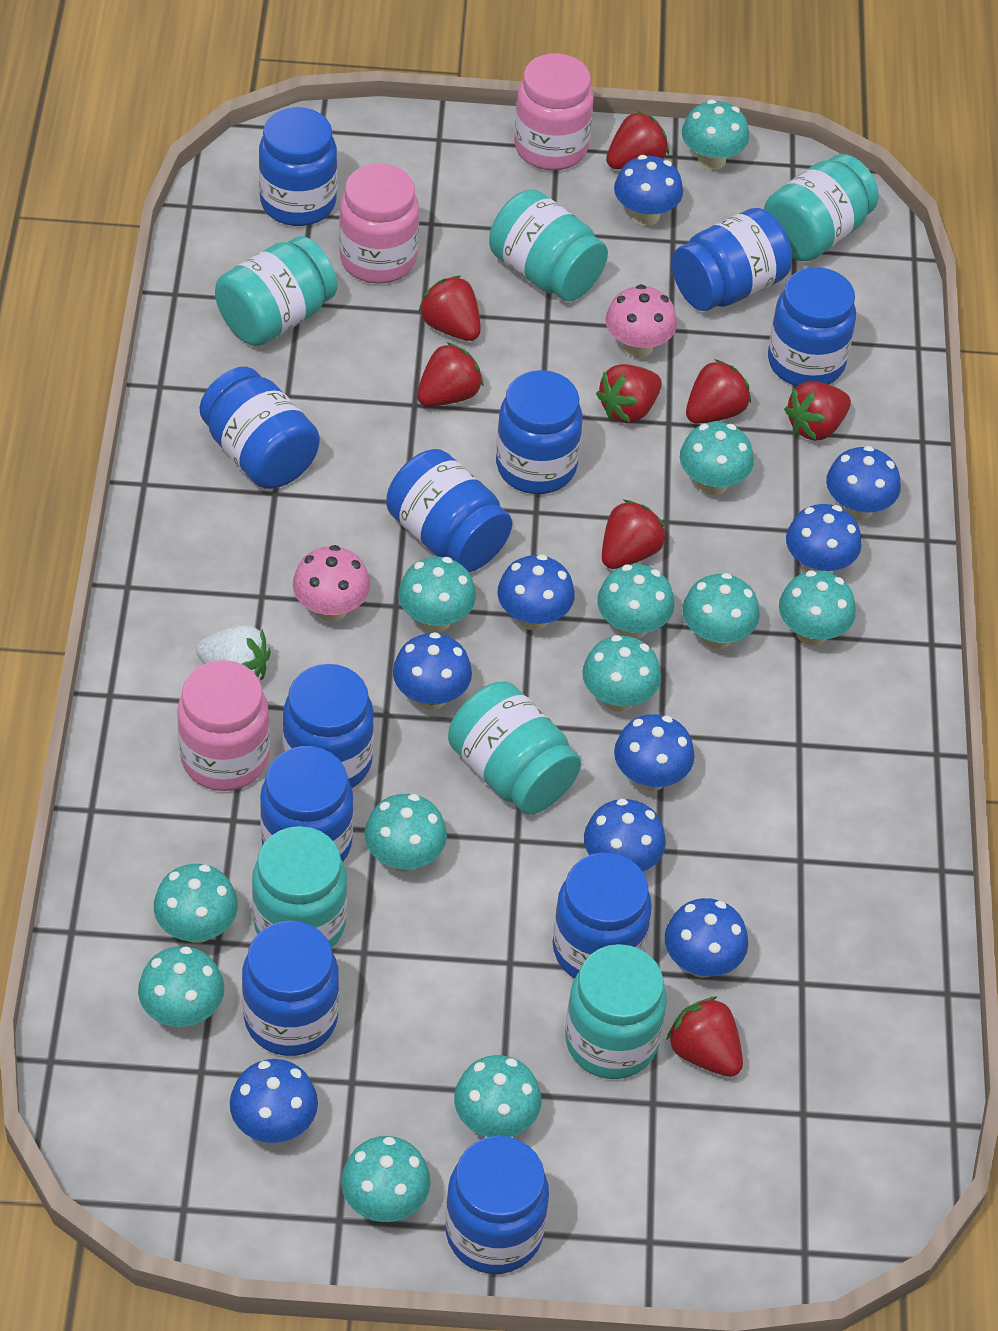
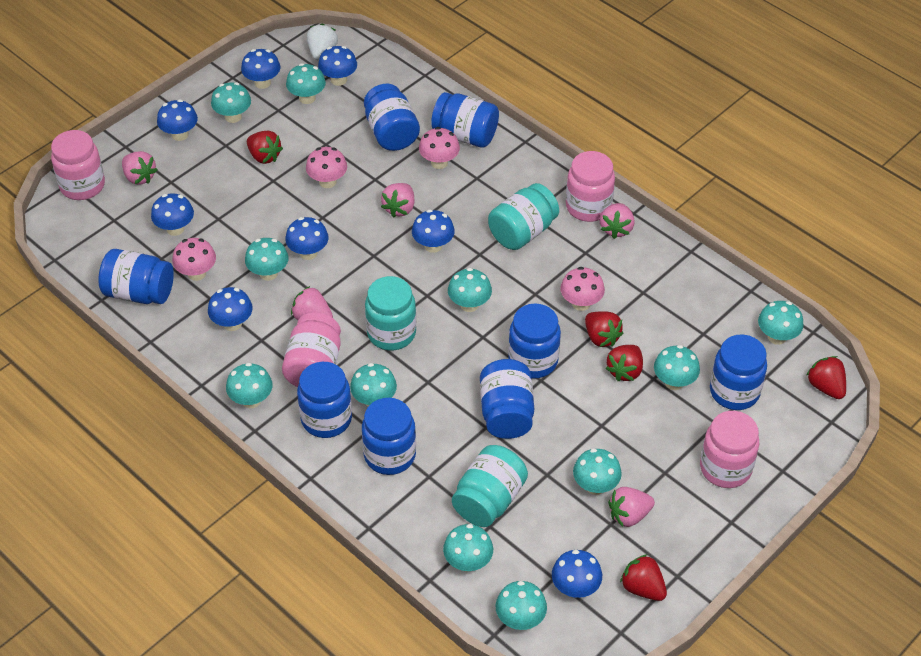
blue jar: 11 -> 8
blue mushroom: 9 -> 8
pink jar: 3 -> 4
pink mushroom: 2 -> 4
pink strawberry: 0 -> 5
red strawberry: 8 -> 5
turquoise jar: 6 -> 3
turquoise mushroom: 12 -> 11

